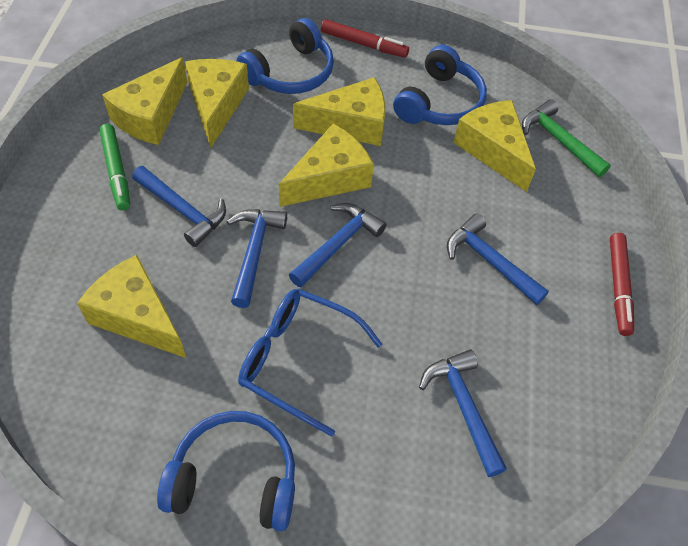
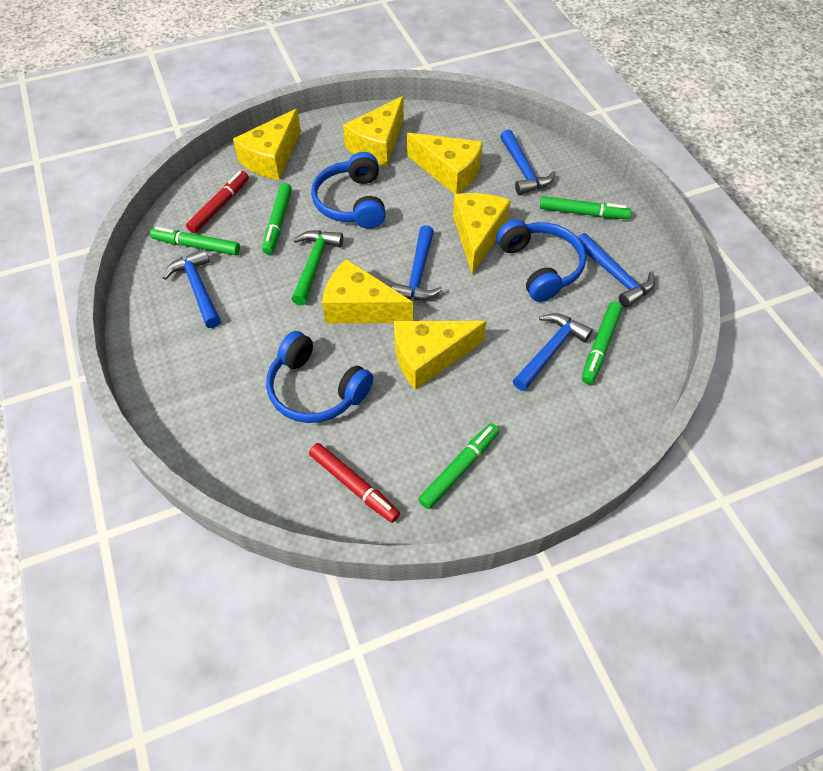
blue glasses: 1 -> 0
green marker: 1 -> 5

